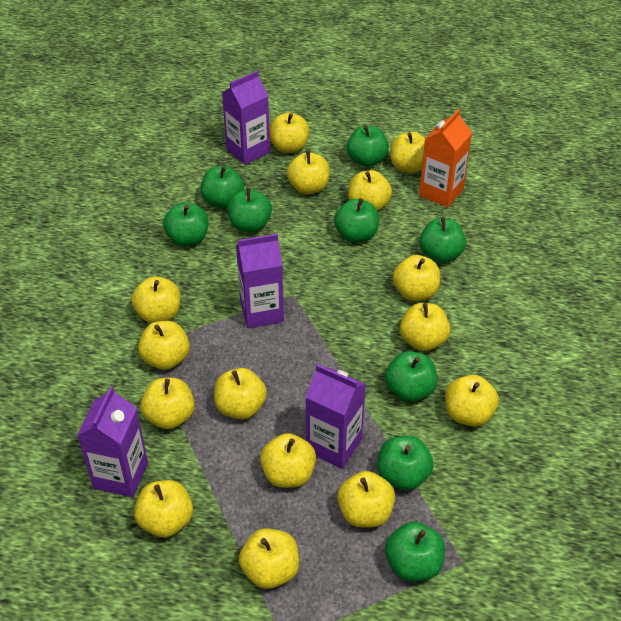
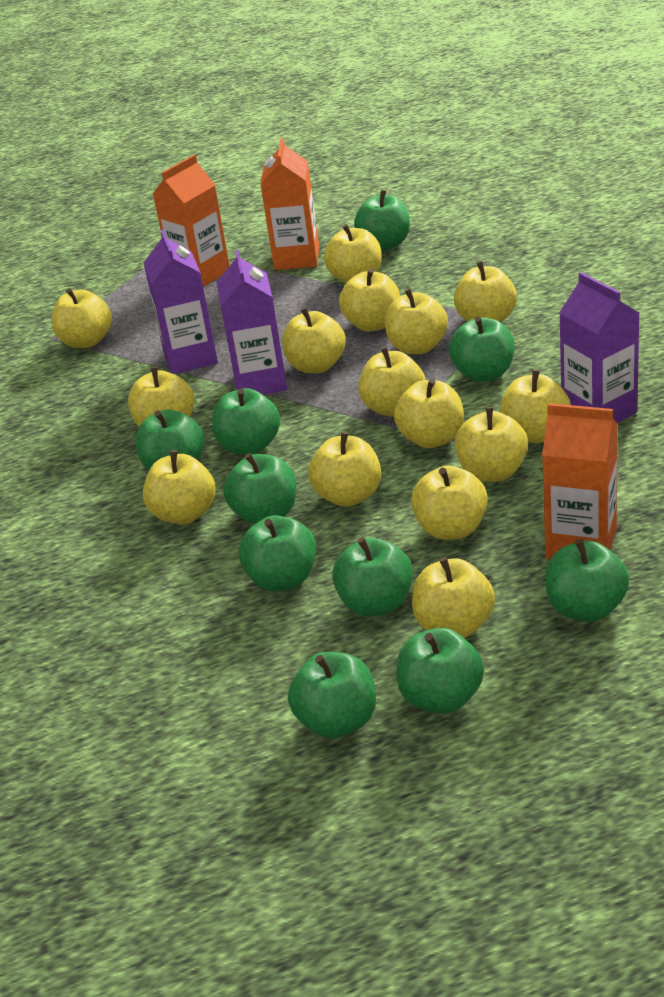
green apple: 9 -> 10
orange carton: 1 -> 3
purple carton: 4 -> 3

